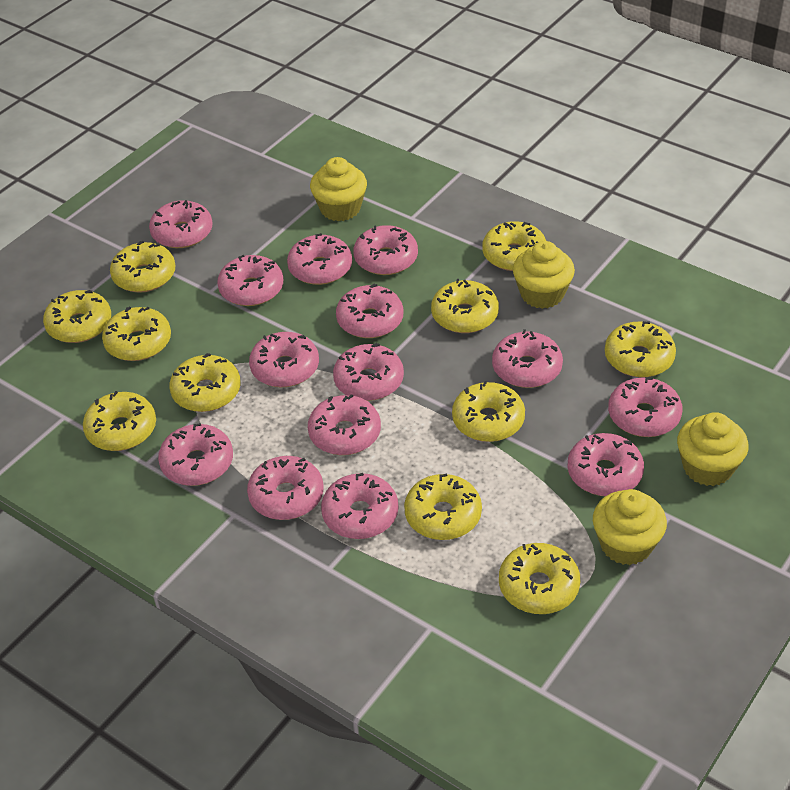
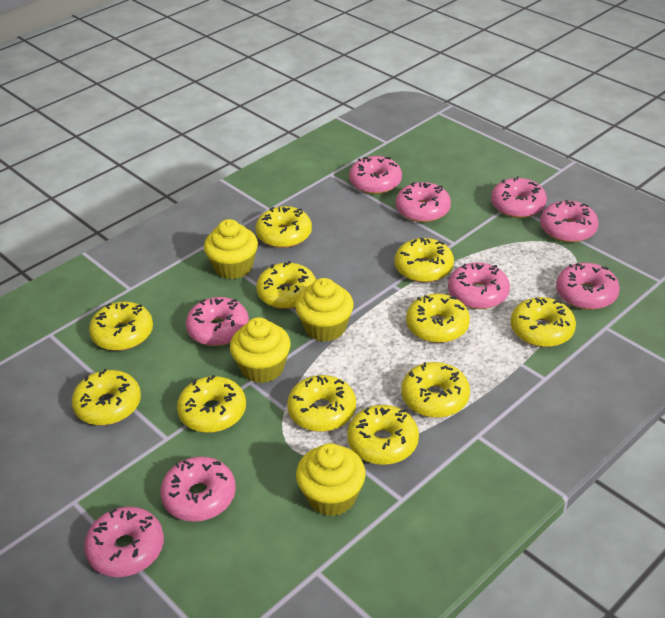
pink donut: 14 -> 9

